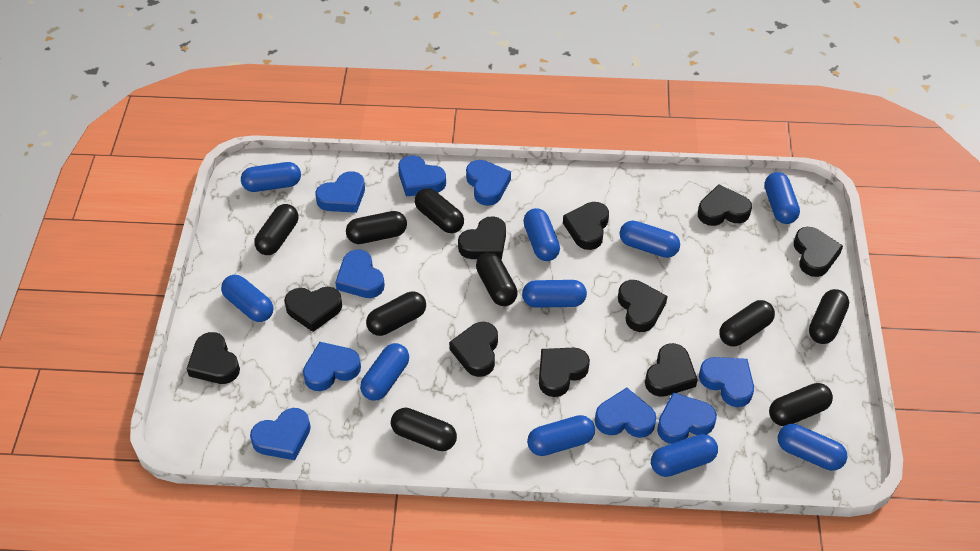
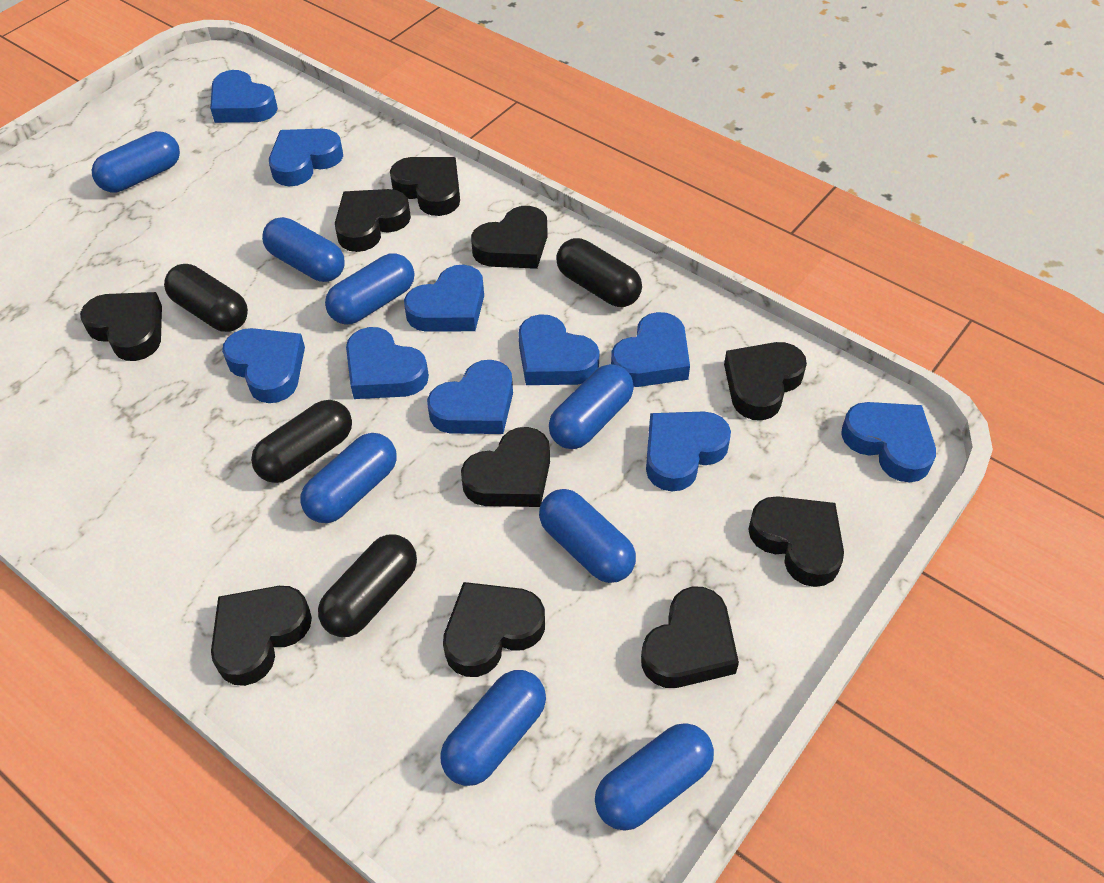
black capsule: 9 -> 4
blue capsule: 10 -> 8
blue heart: 9 -> 10

